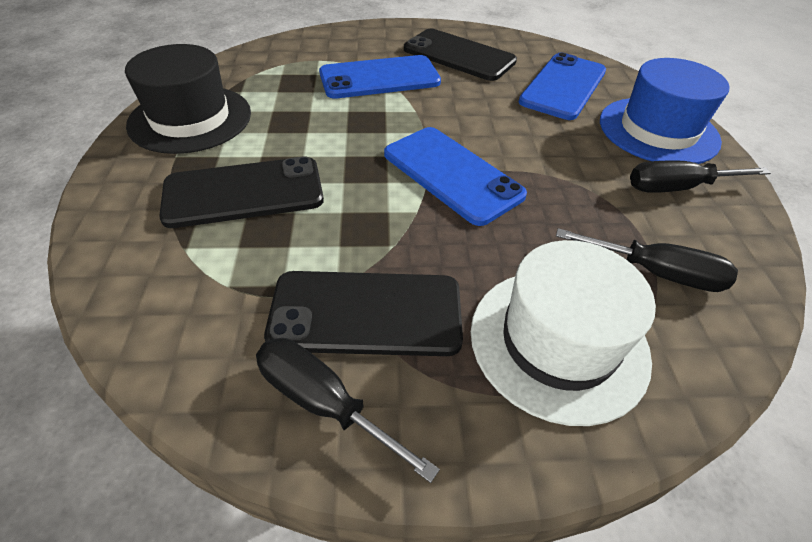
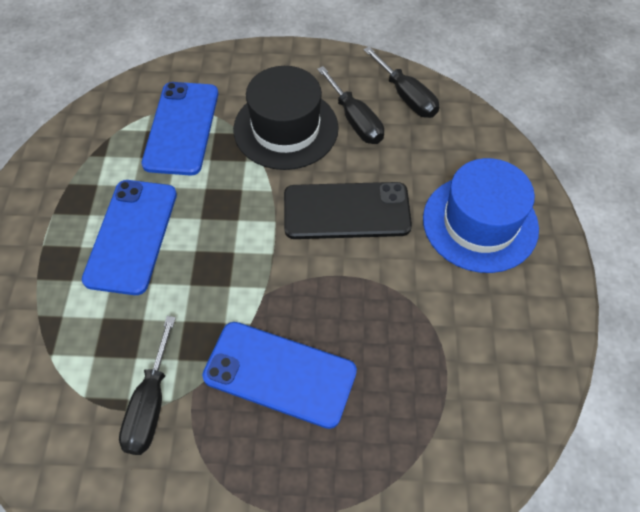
black phone: 3 -> 1
white hat: 1 -> 0

